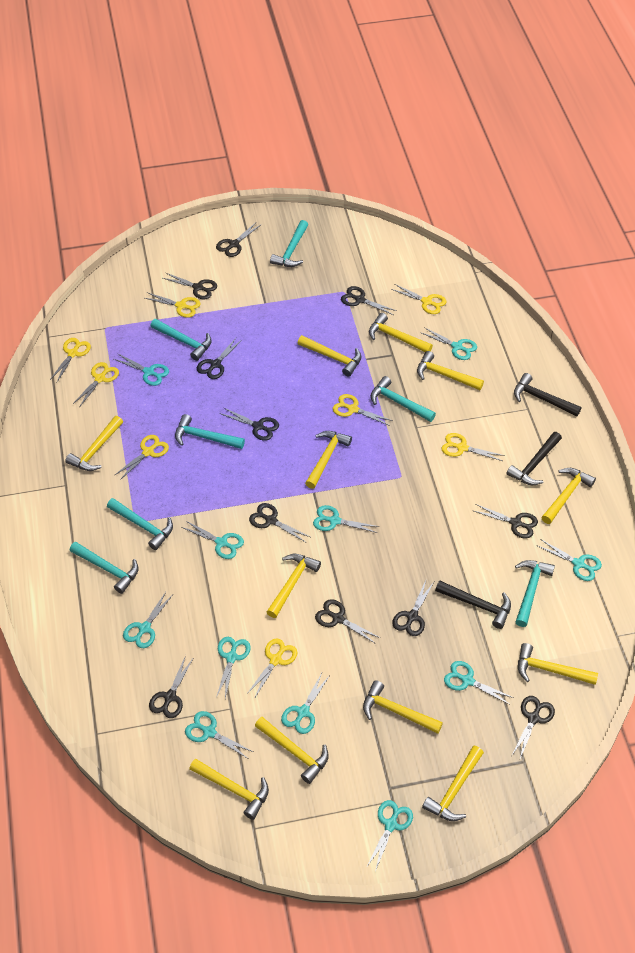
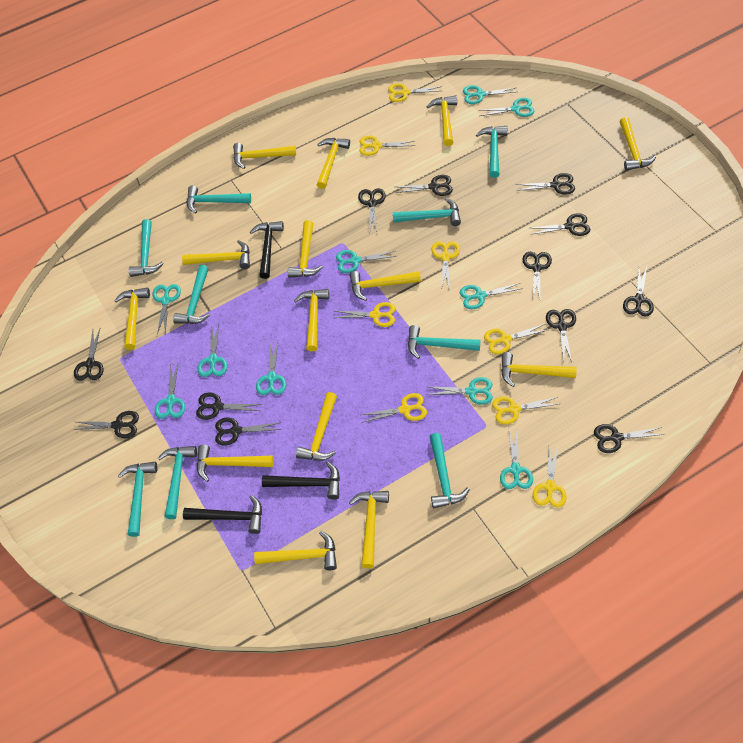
black scissors: 11 -> 12
turquoise hammer: 7 -> 9
turquoise scissors: 11 -> 10
yellow hammer: 12 -> 14

